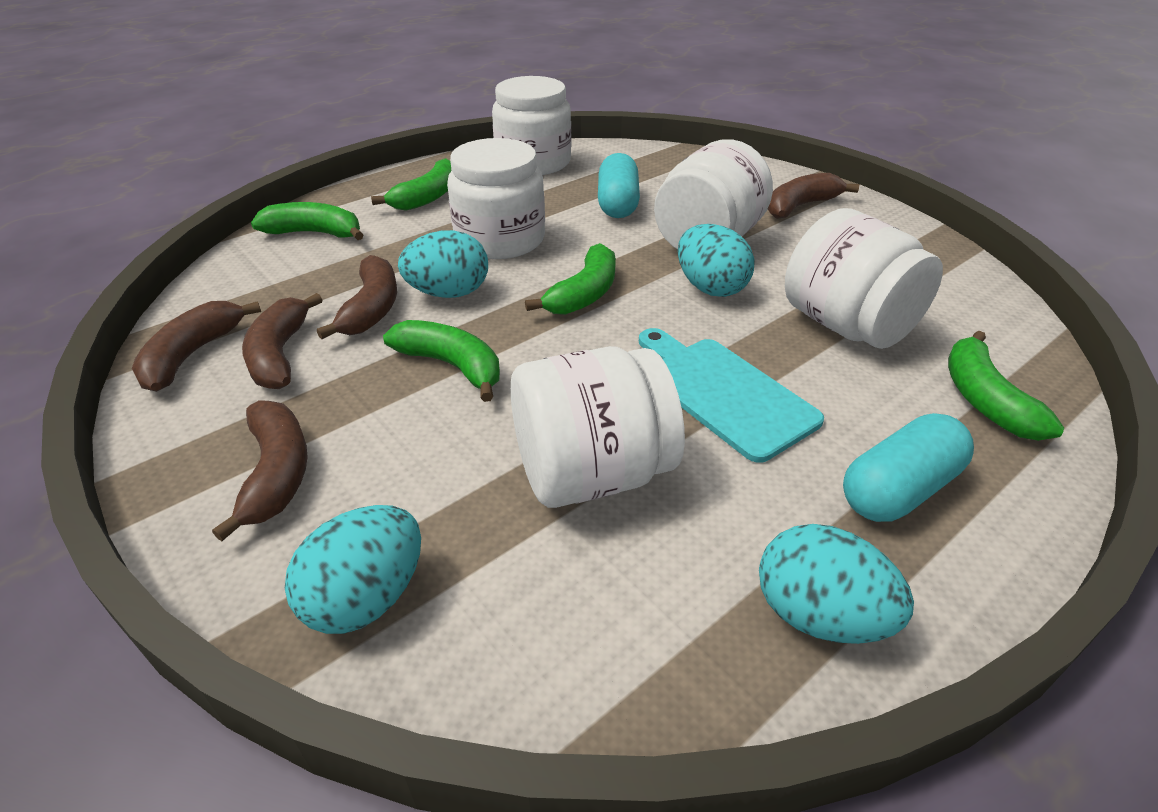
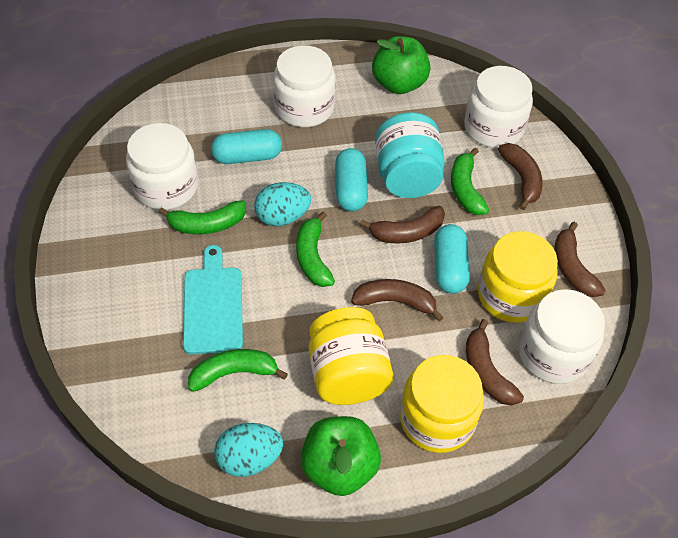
green apple: 0 -> 2
green banana: 5 -> 4
turquoise capsule: 2 -> 3
turquoise egg: 4 -> 2
turquoise jar: 0 -> 1
white jar: 5 -> 4
yellow jar: 0 -> 3

